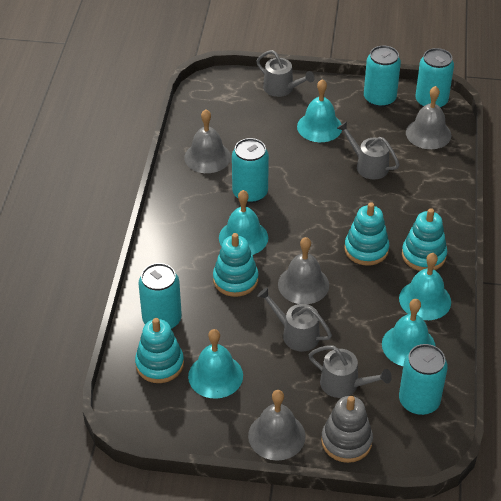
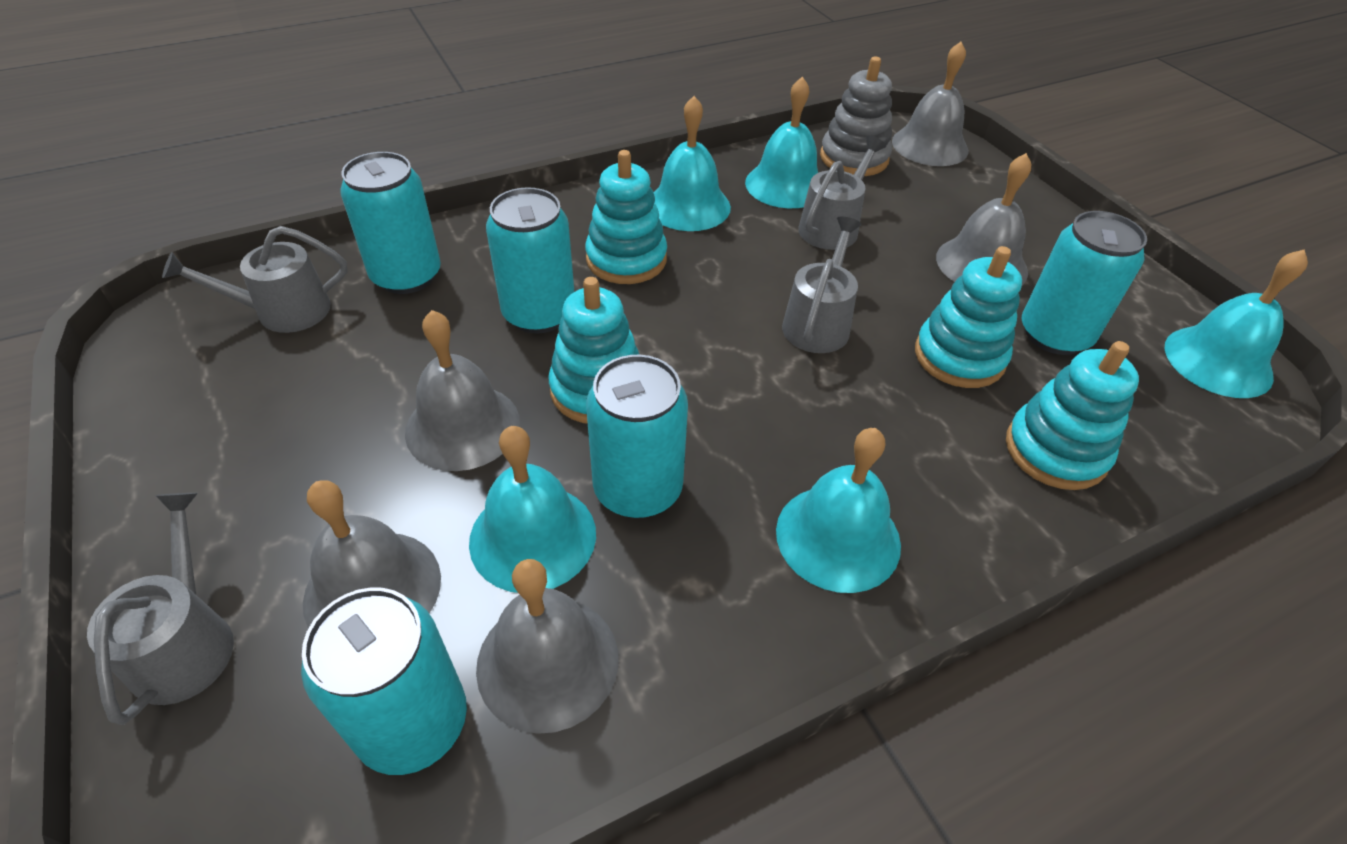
grey bell: 4 -> 5

